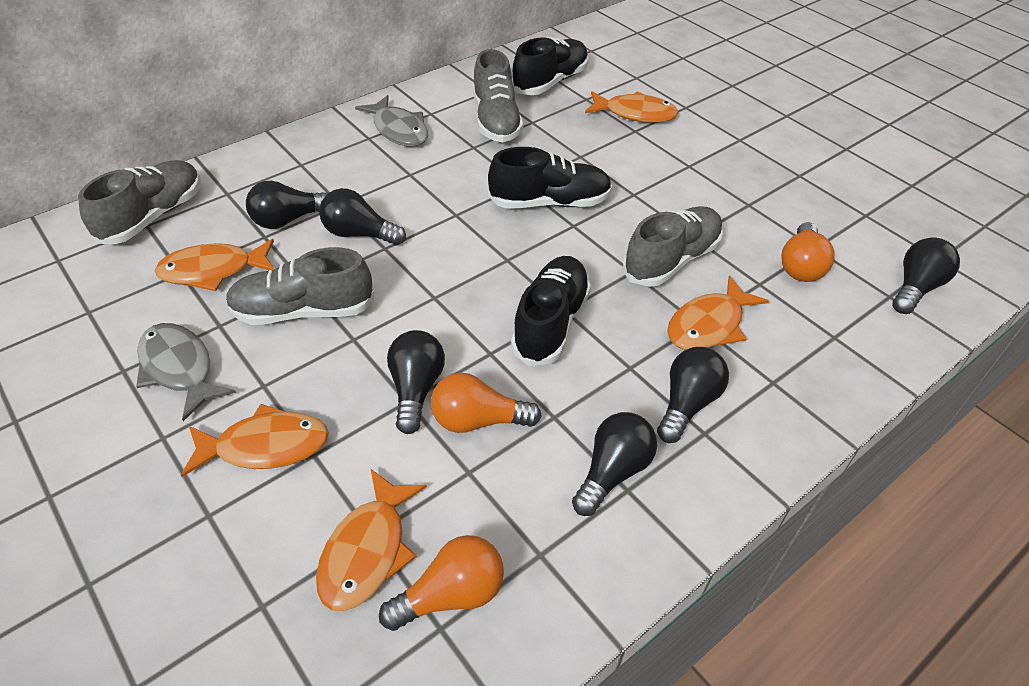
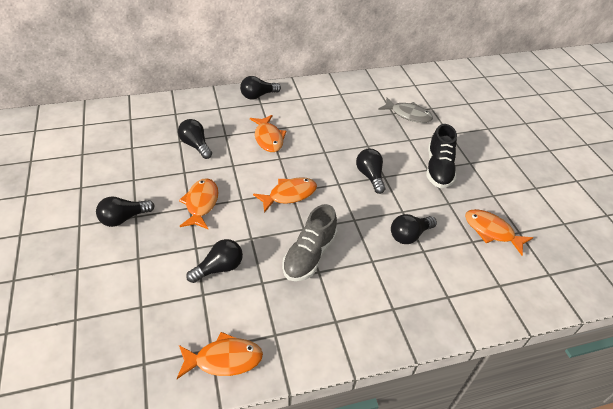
black shoe: 3 -> 1
grey fish: 2 -> 1
grey shoe: 4 -> 1
orange light bulb: 3 -> 0

